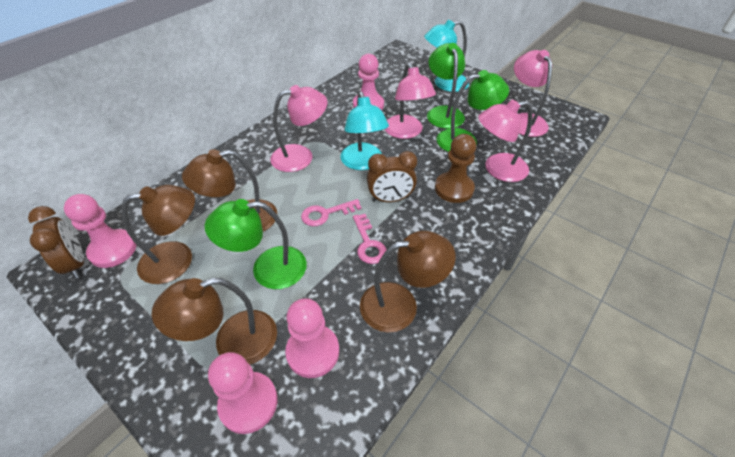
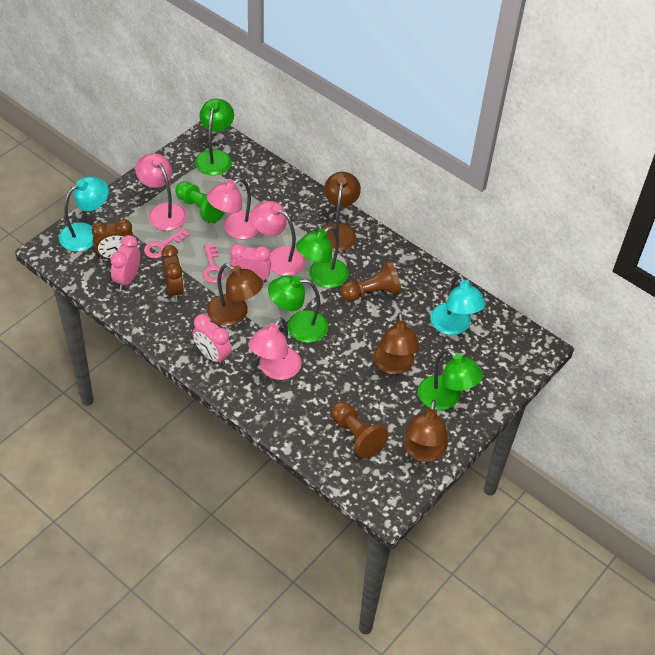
brown pawn: 1 -> 2
green lamp: 3 -> 4
green pawn: 0 -> 1
pink clock: 0 -> 3
pink pawn: 4 -> 0

